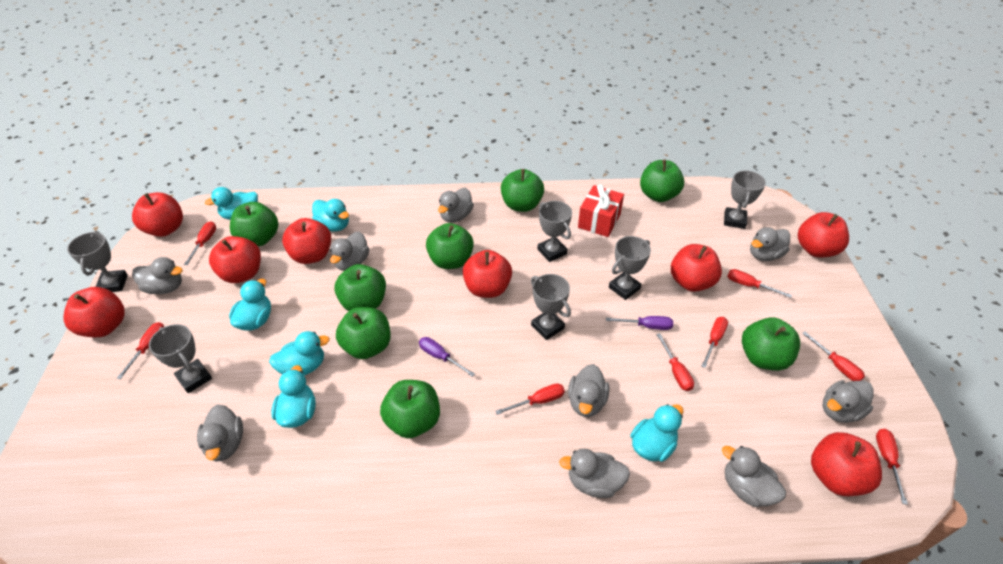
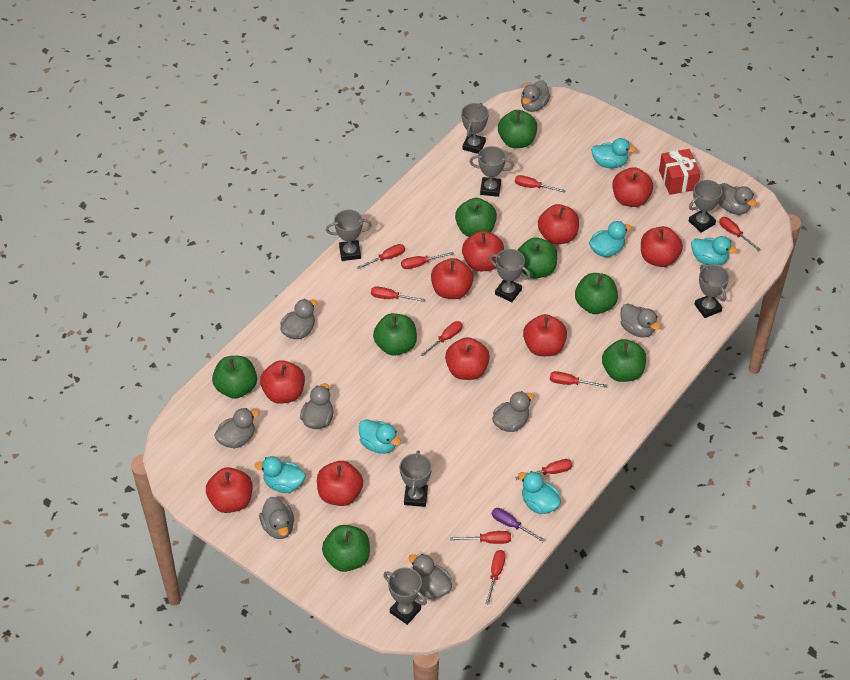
grey trophy: 6 -> 8
purple screwdriver: 2 -> 1
red apple: 8 -> 10
red screwdriver: 8 -> 10

